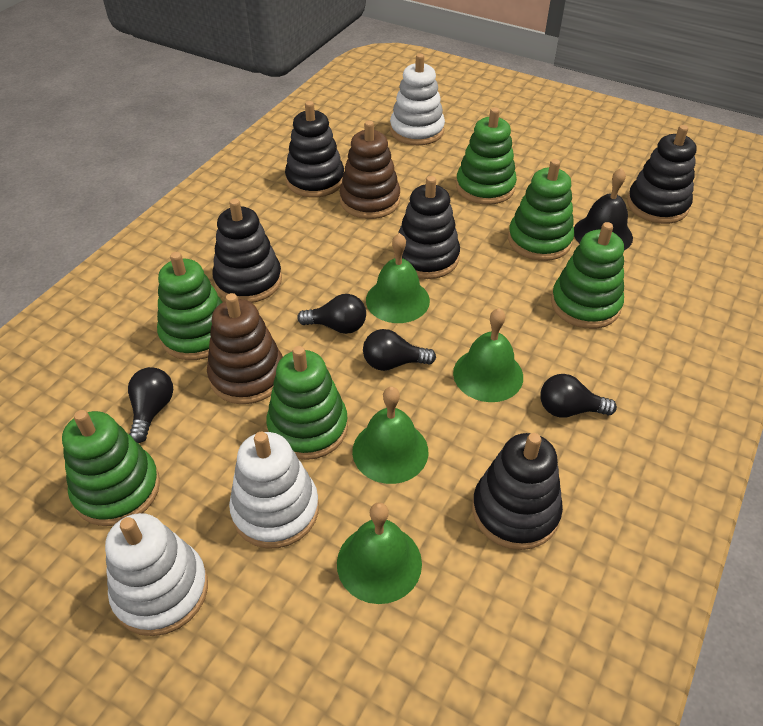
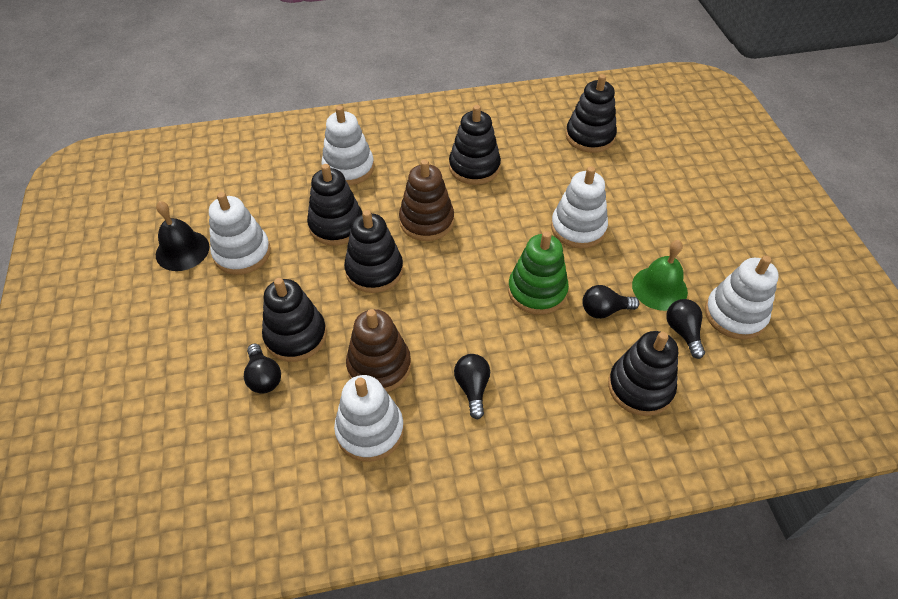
black stacking toy: 5 -> 6
green bell: 4 -> 1
green stacking toy: 6 -> 1
white stacking toy: 3 -> 5

